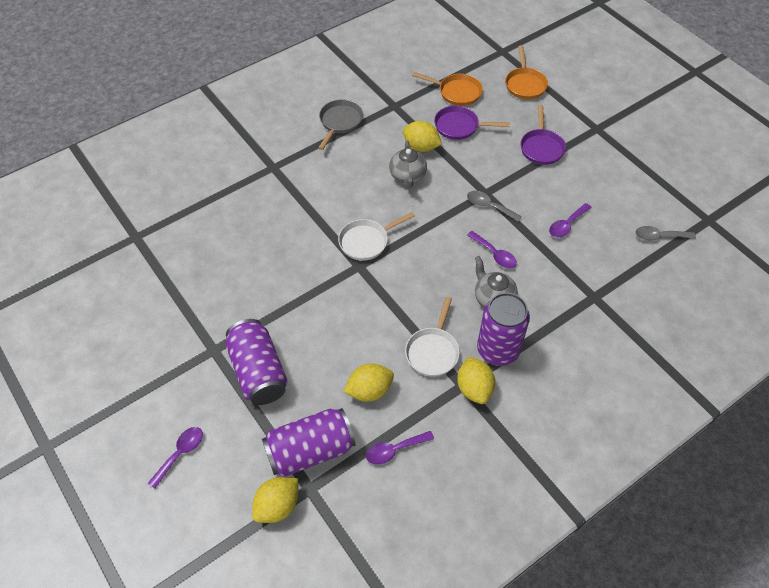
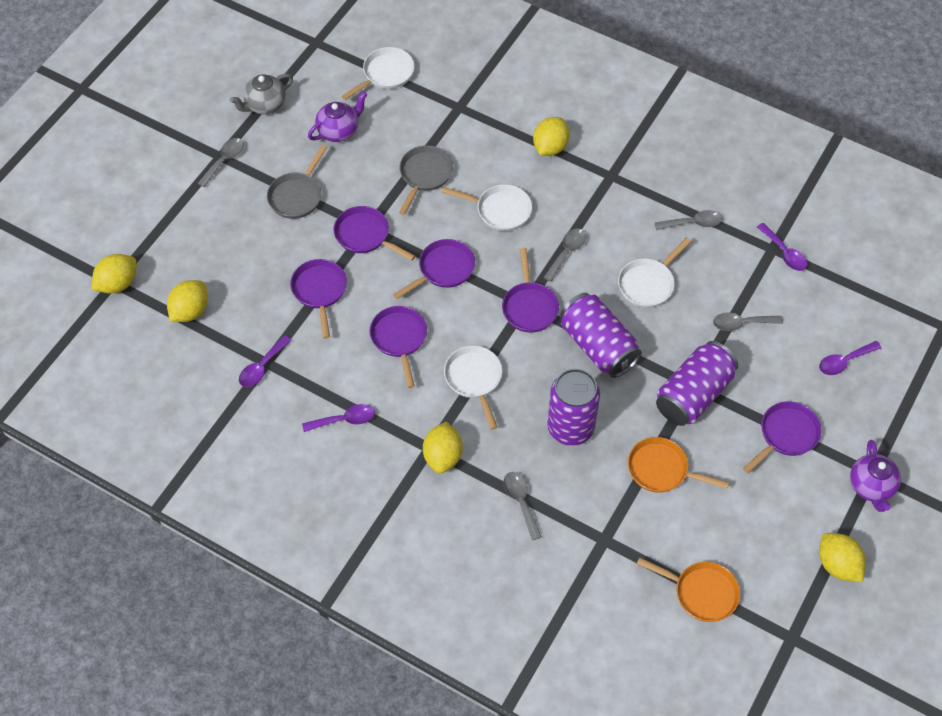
grey pan: 1 -> 2
grey spoon: 2 -> 5
grey teapot: 2 -> 1
purple pan: 2 -> 6
purple teapot: 0 -> 2
white pan: 2 -> 4
yellow lemon: 4 -> 5

